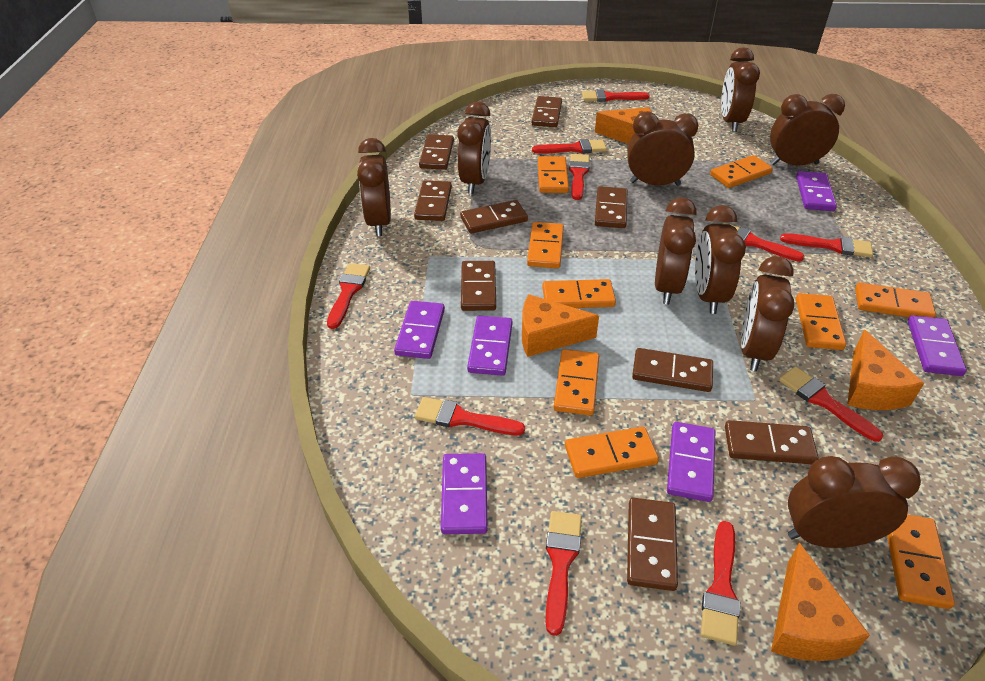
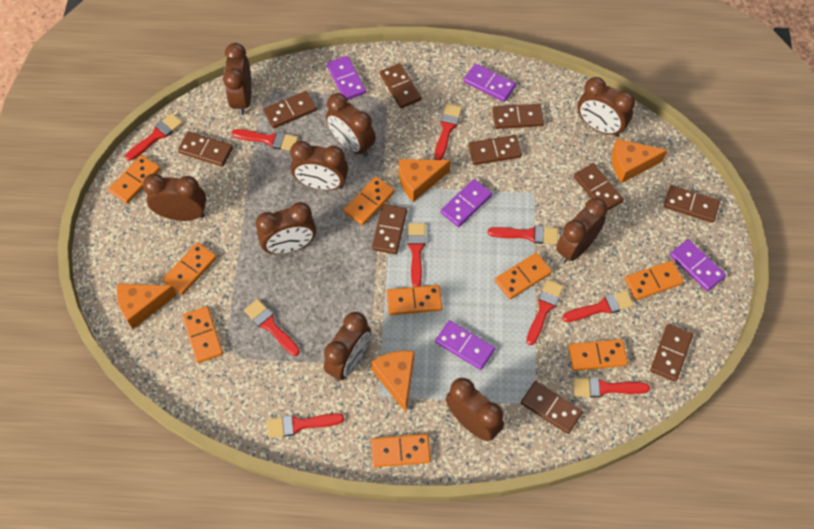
brown domino: 9 -> 10
purple domino: 6 -> 5

